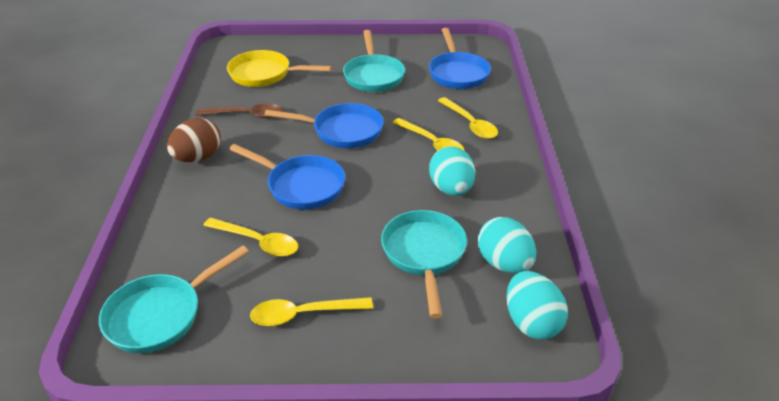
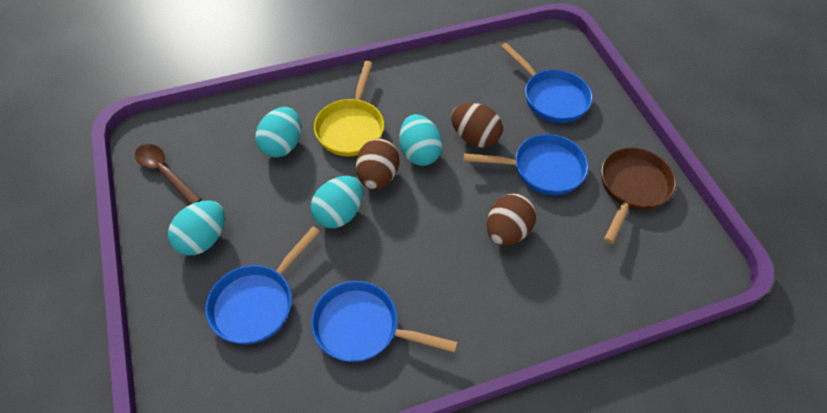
blue pan: 3 -> 4
brown egg: 1 -> 3
brown pan: 0 -> 1
turquoise egg: 3 -> 4
turquoise pan: 3 -> 0
yellow spoon: 4 -> 0

